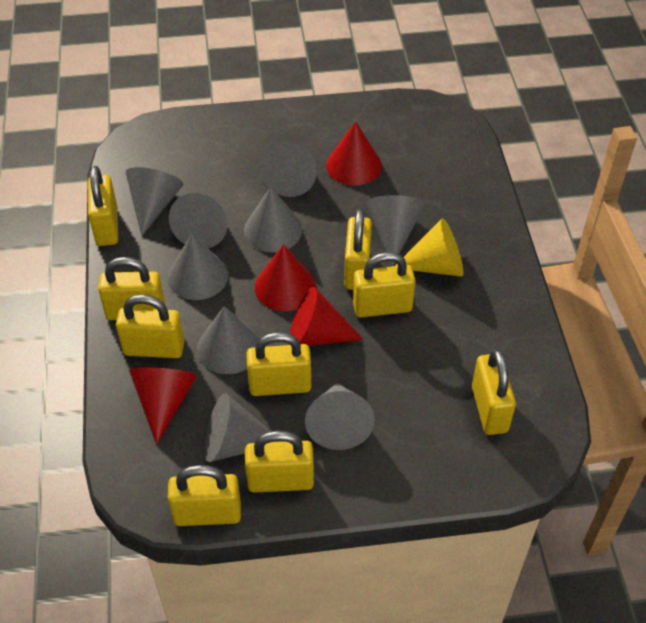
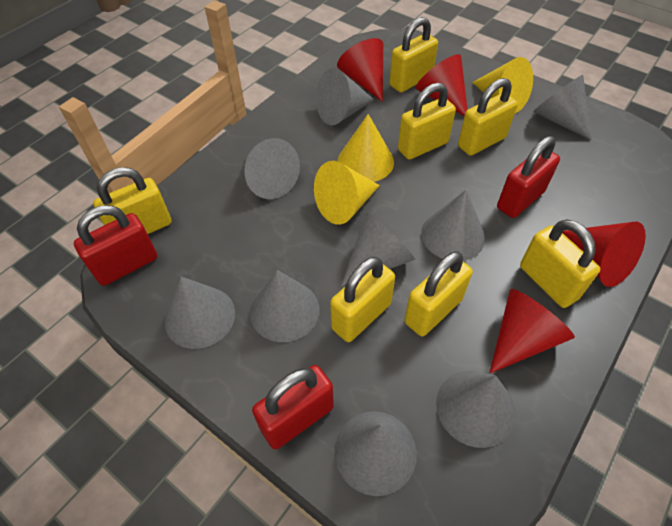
red padlock: 0 -> 3
yellow cone: 1 -> 3
yellow padlock: 9 -> 7

